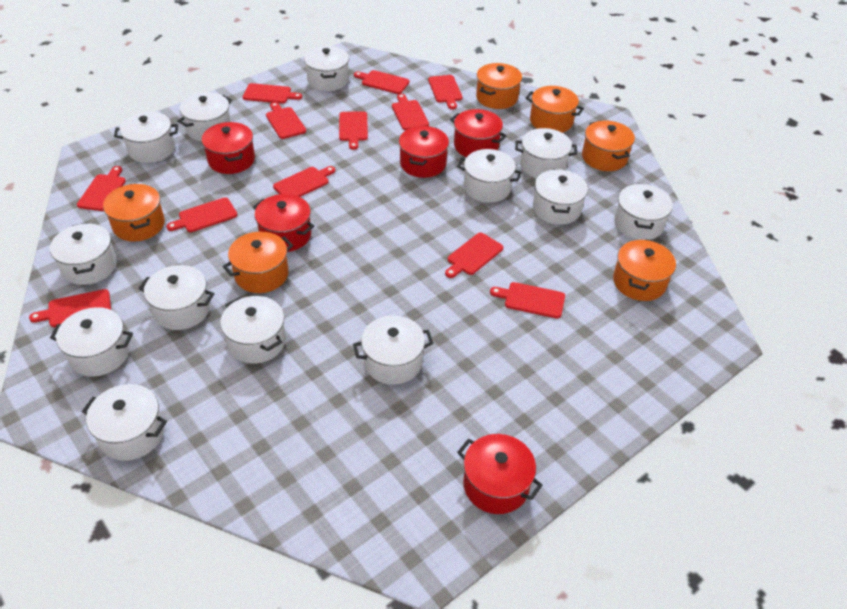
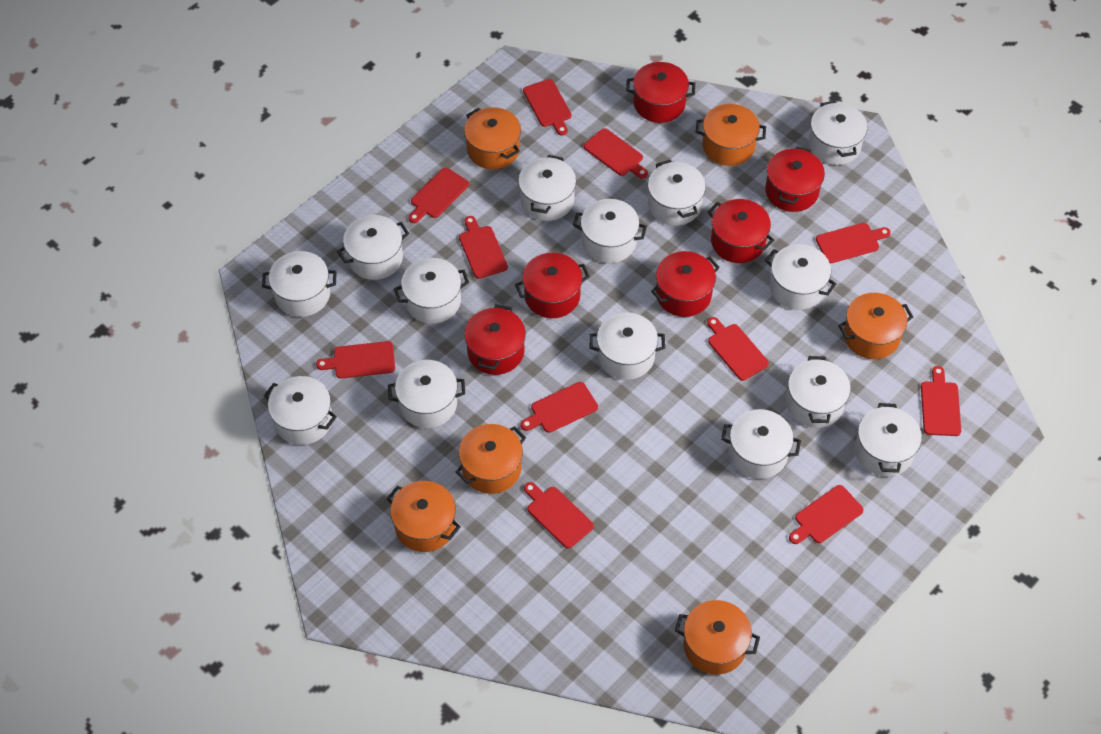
red cutting board: 12 -> 11
red pot: 5 -> 6
white pot: 13 -> 14

